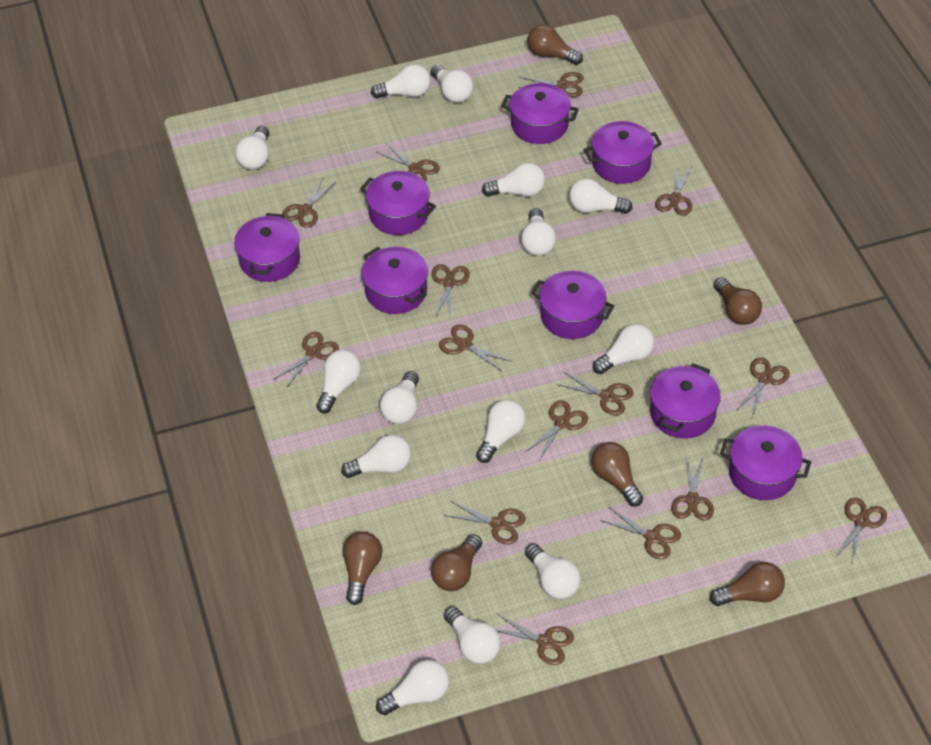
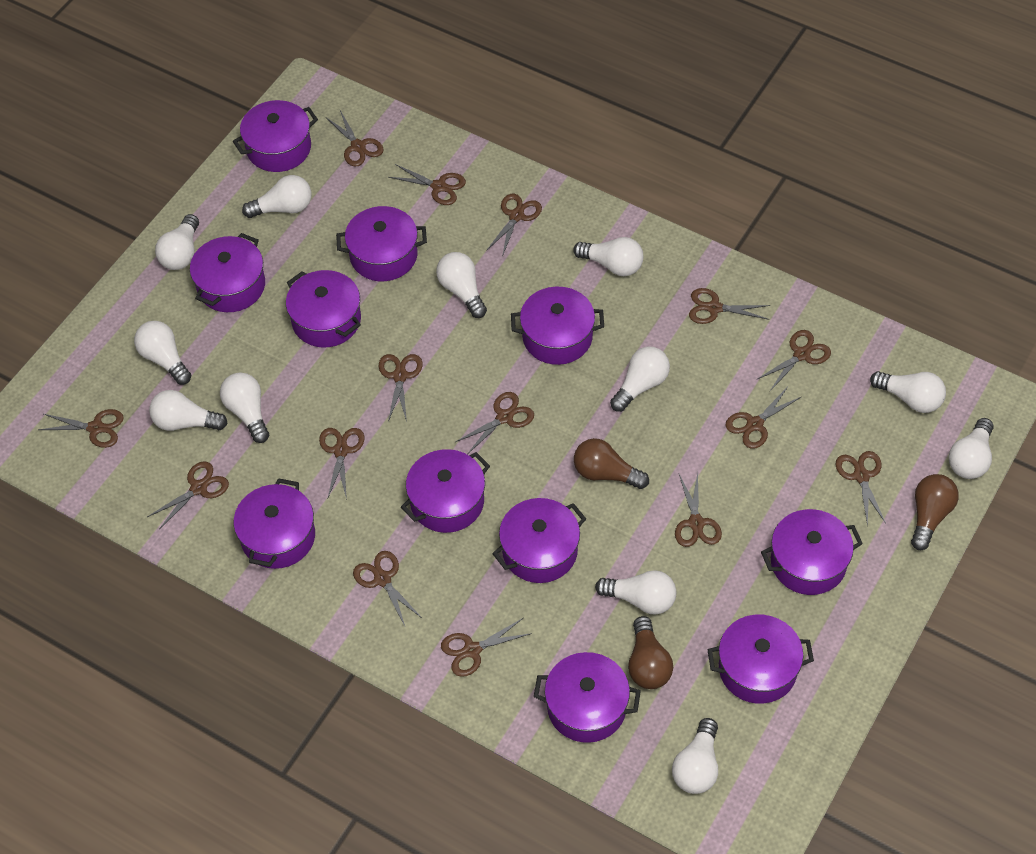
brown light bulb: 6 -> 3
purple pot: 8 -> 11
white light bulb: 14 -> 12

